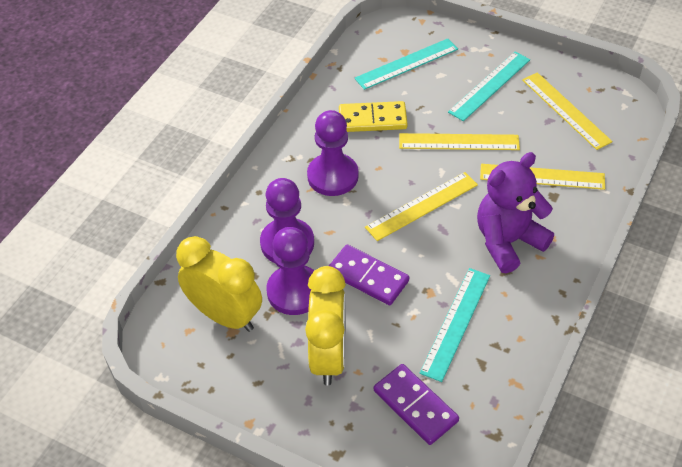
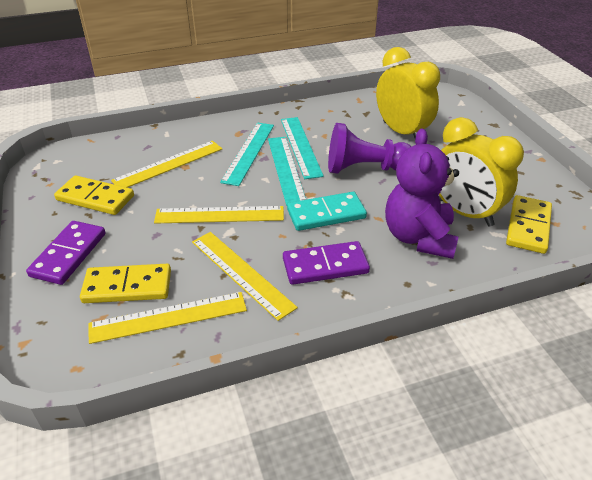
purple pawn: 3 -> 1
turquoise domino: 0 -> 1
yellow domino: 1 -> 3

